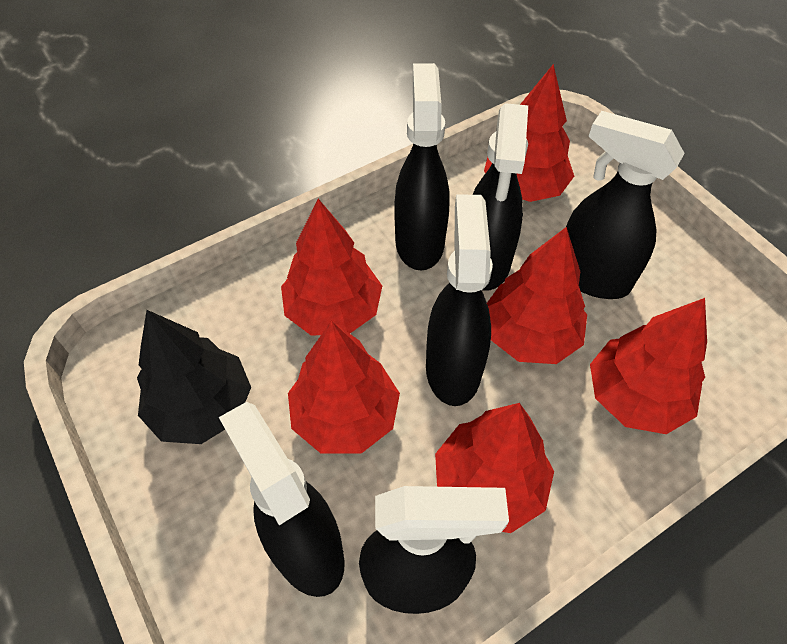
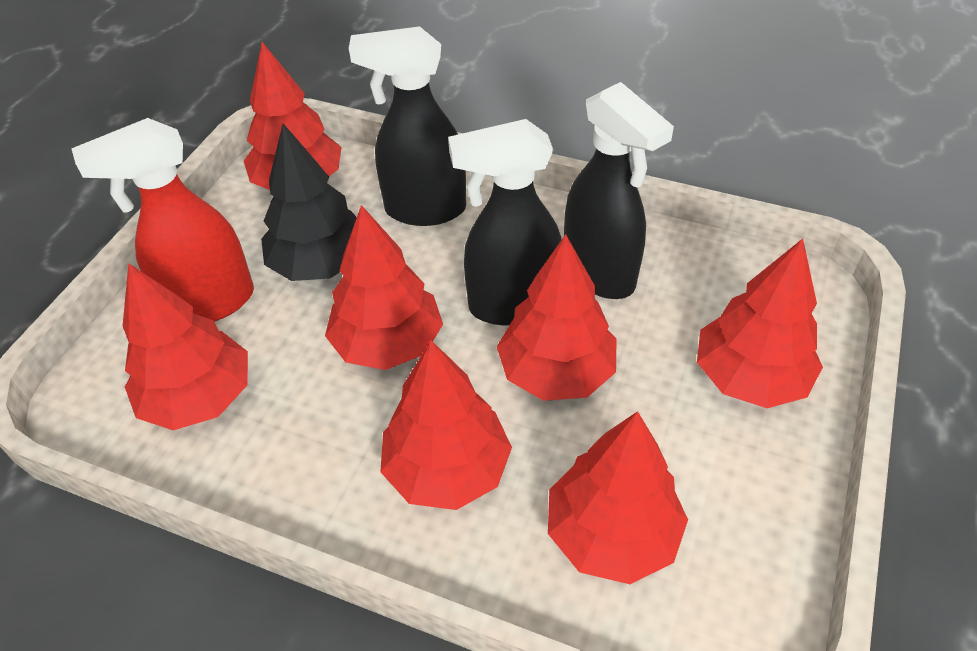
black spray bottle: 6 -> 3
red spray bottle: 0 -> 1
red tree: 6 -> 7

